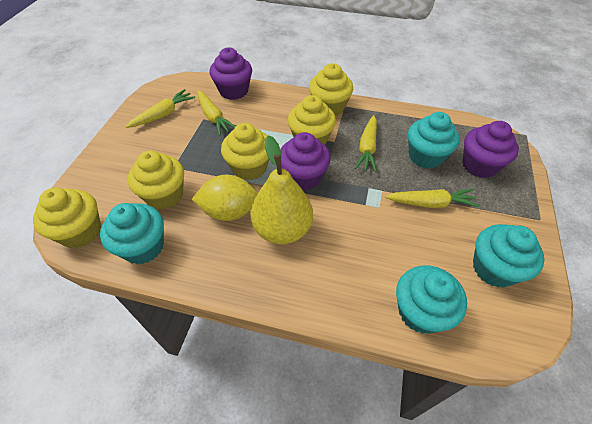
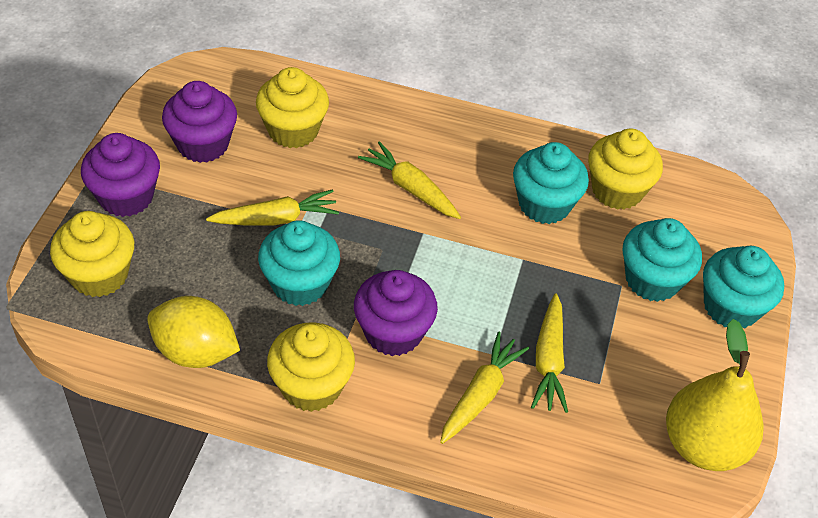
yellow cupcake: 5 -> 4

